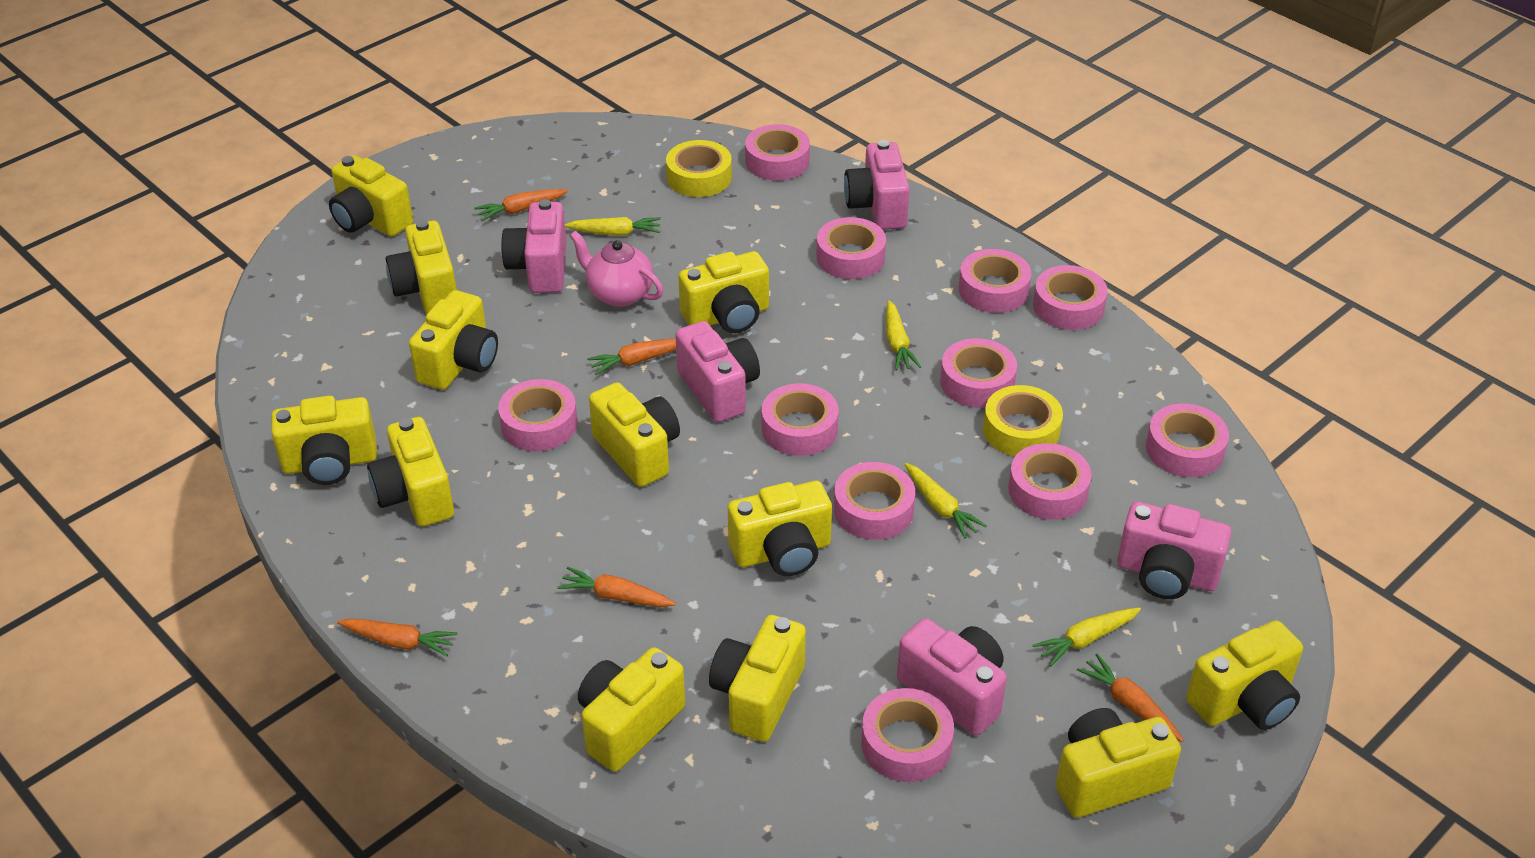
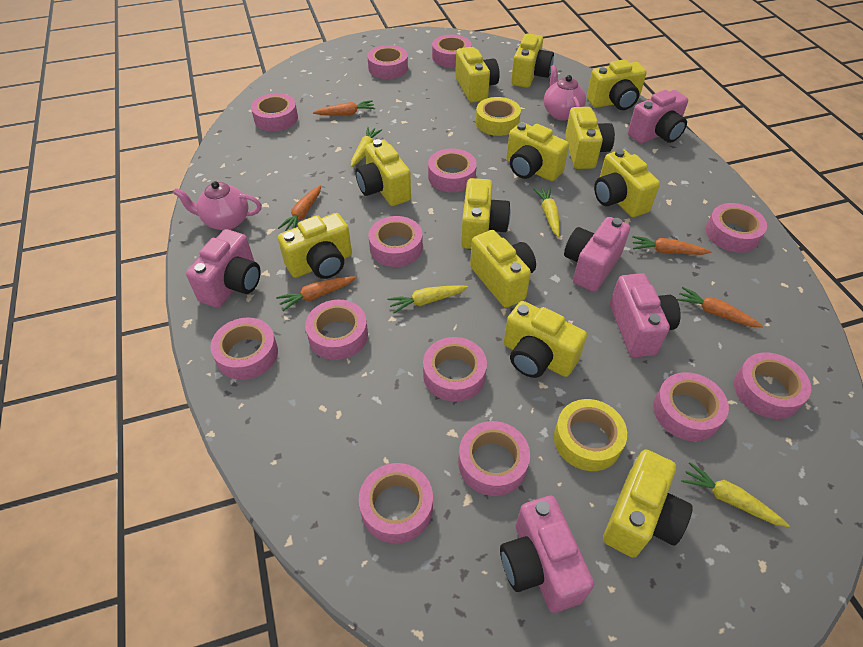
pink tape: 11 -> 13
pink teapot: 1 -> 2

